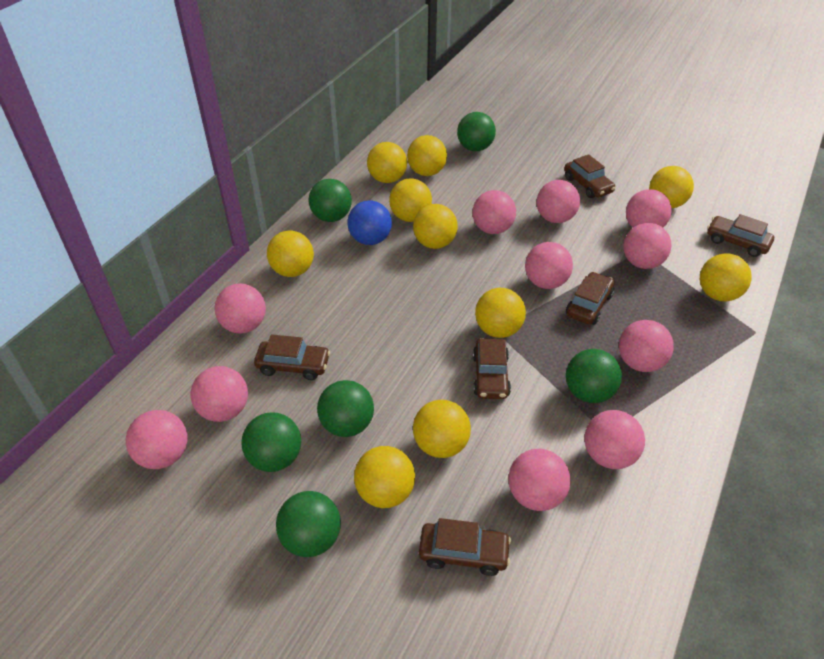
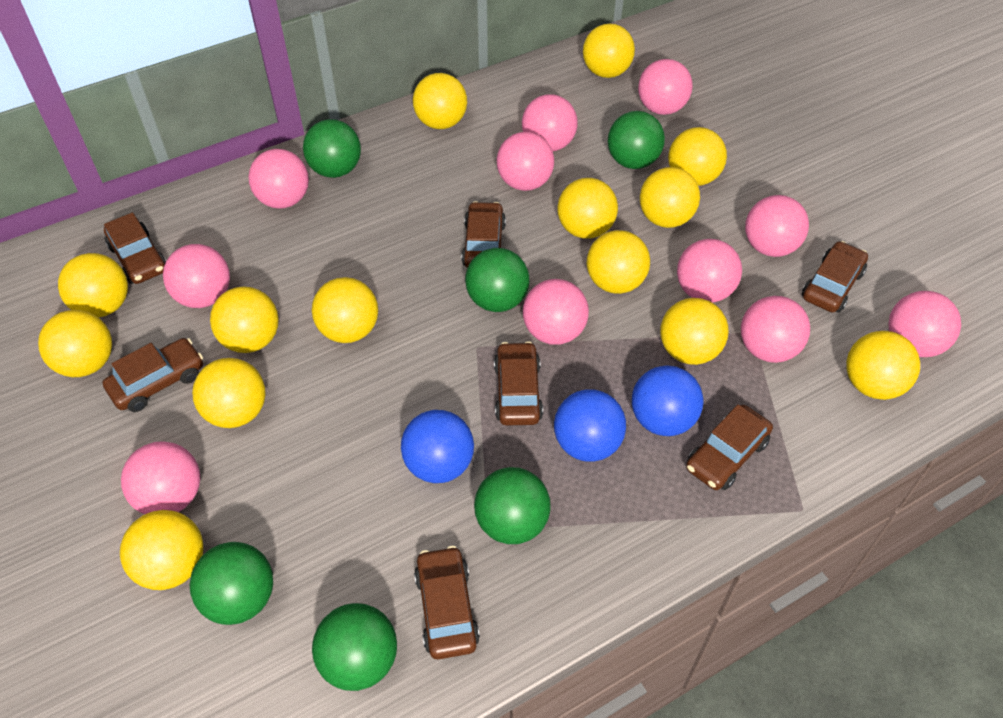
blue ball: 1 -> 3
brown car: 6 -> 7
yellow ball: 10 -> 14

